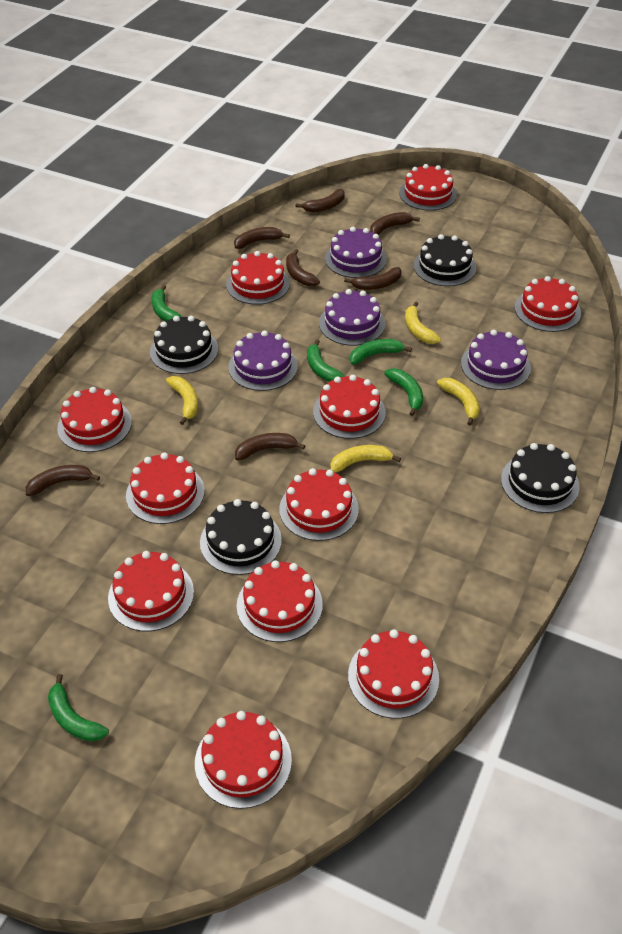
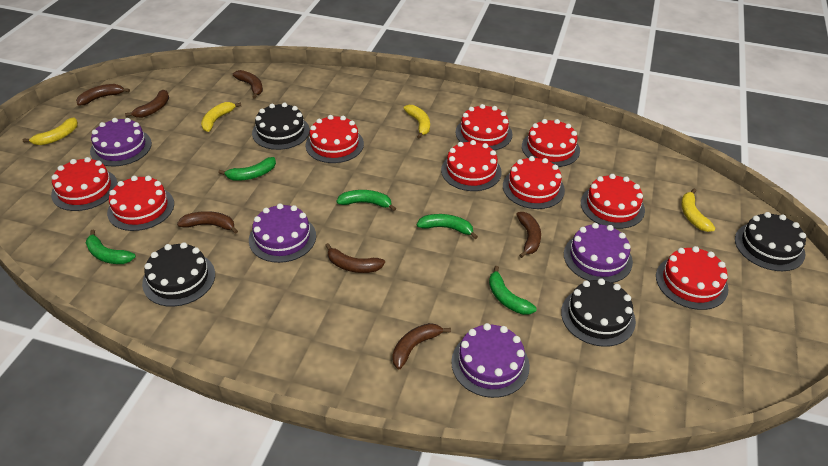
red cake: 11 -> 9

